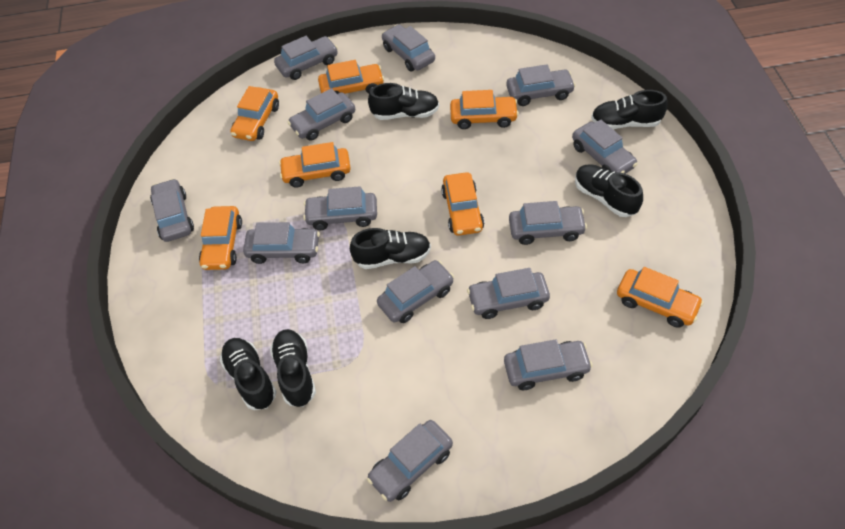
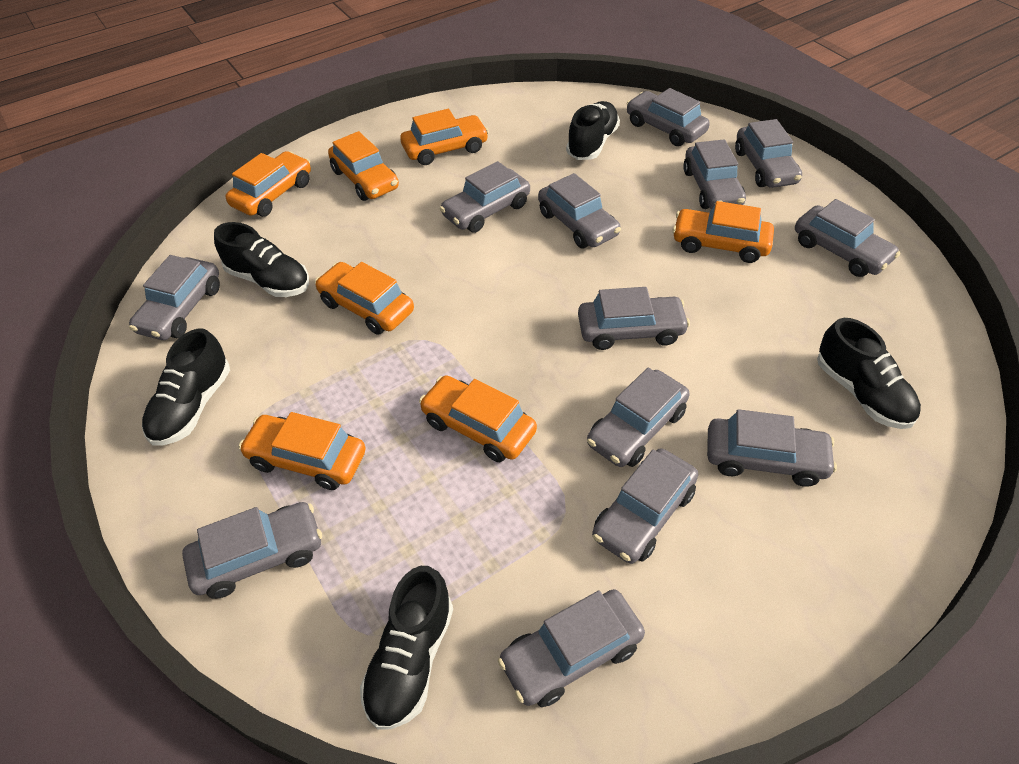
black shoe: 6 -> 5

